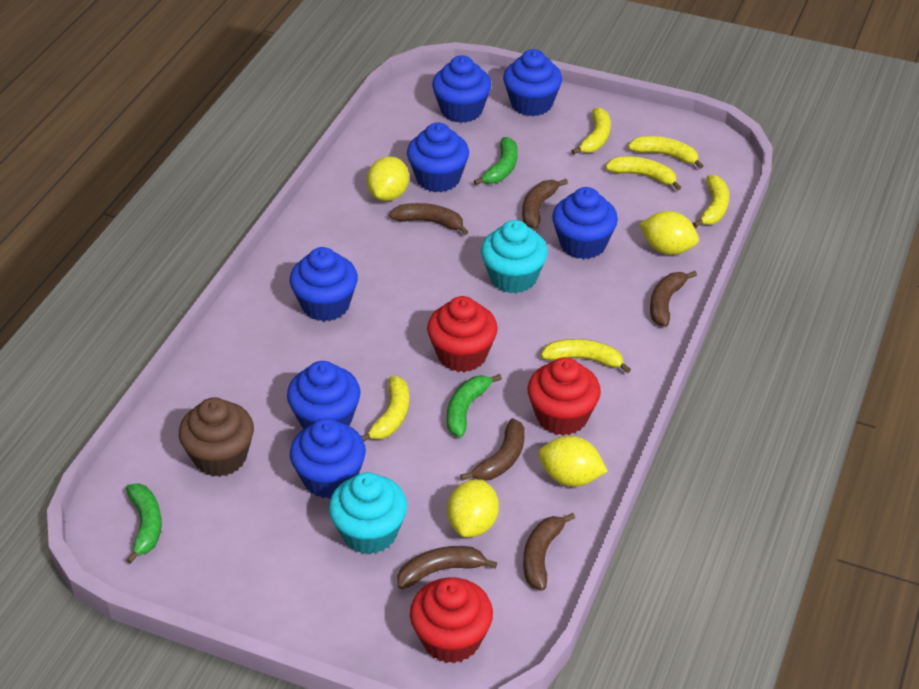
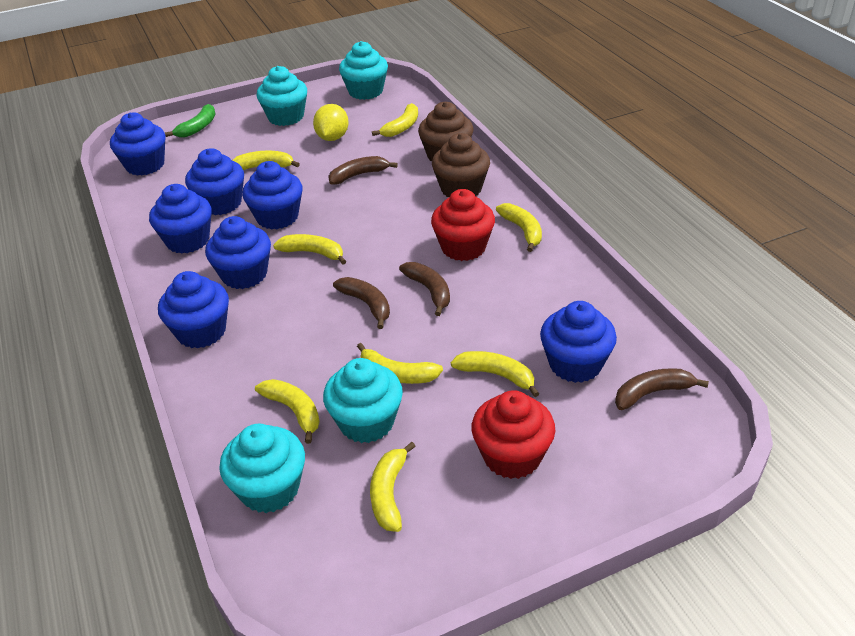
brown banana: 6 -> 4
brown cupcake: 1 -> 2
green banana: 3 -> 1
red cupcake: 3 -> 2
turquoise cupcake: 2 -> 4
yellow banana: 6 -> 8
yellow lemon: 4 -> 1

